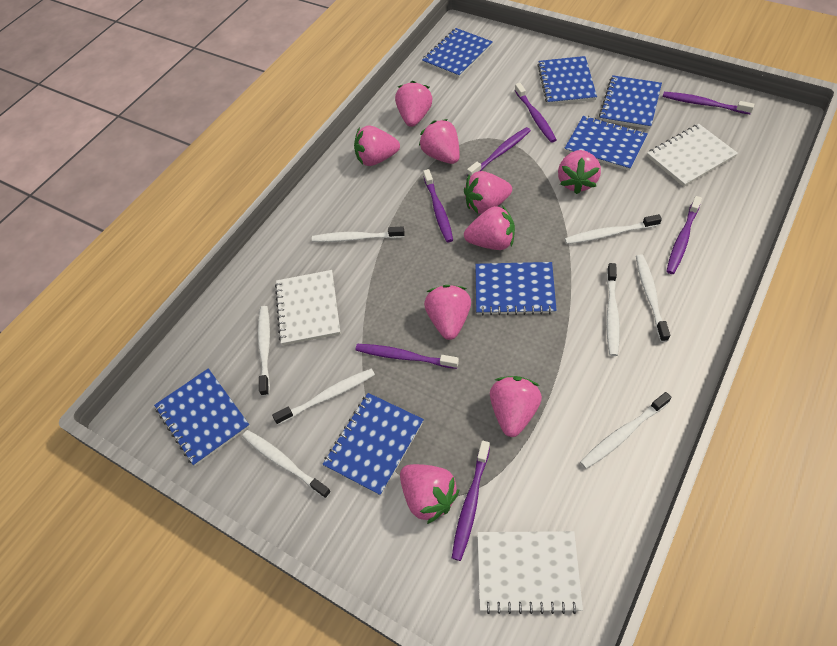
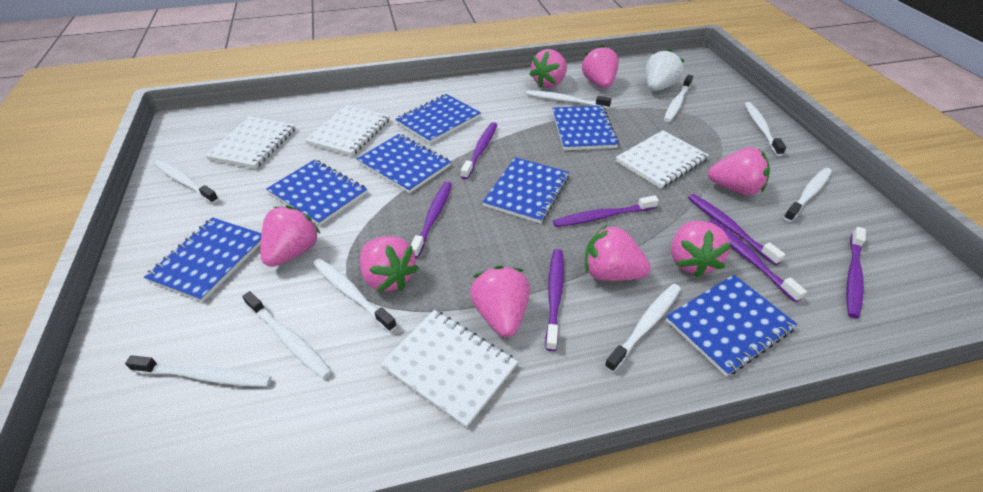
pink strawberry: 9 -> 8
white notebook: 3 -> 4
white strawberry: 0 -> 1
white toothbrush: 8 -> 9

